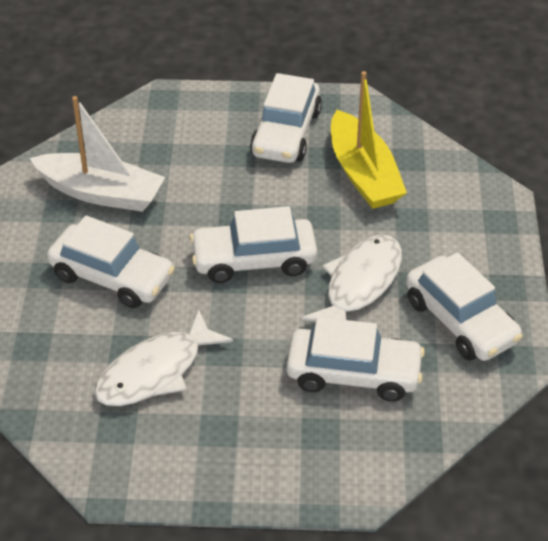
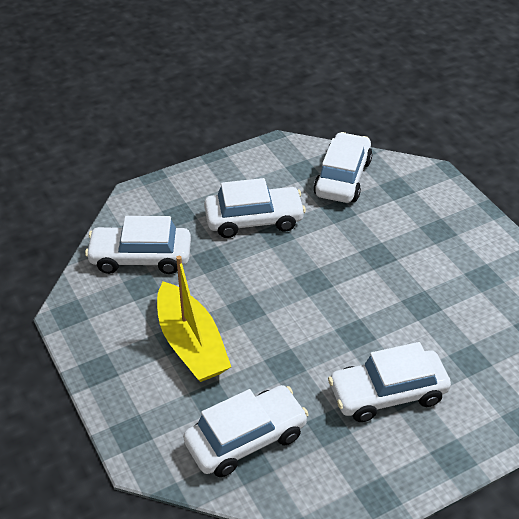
white boat: 1 -> 0
white fish: 2 -> 0

